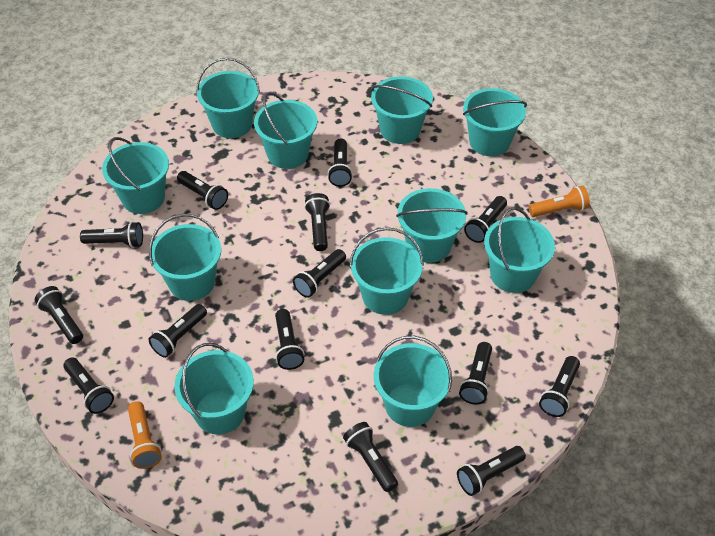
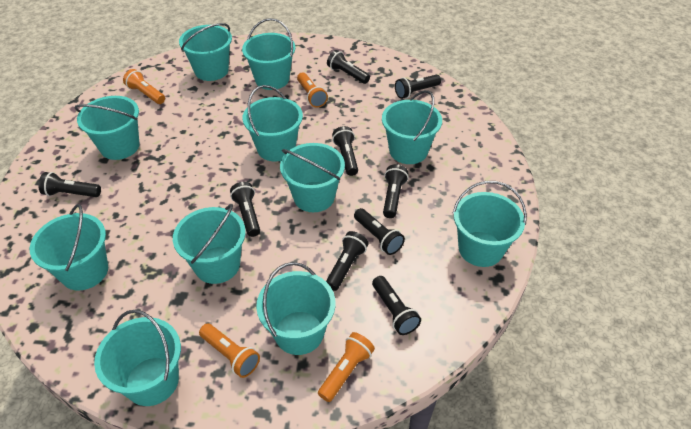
black flashlight: 14 -> 9
orange flashlight: 2 -> 4

